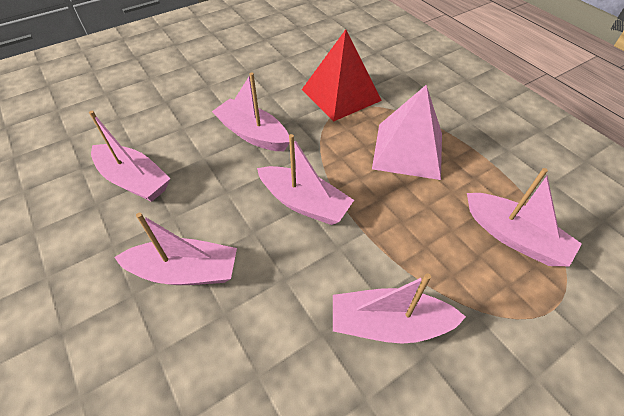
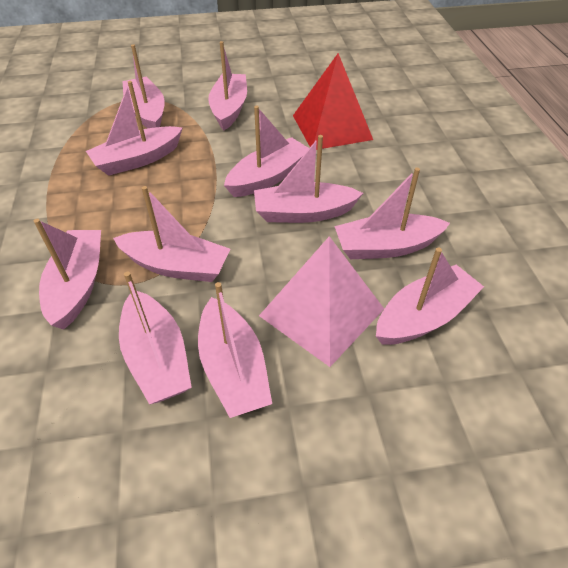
pink boat: 6 -> 11

